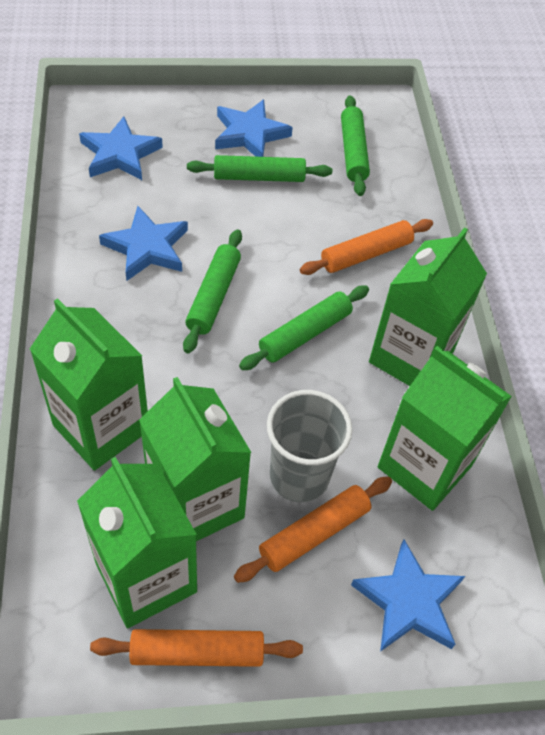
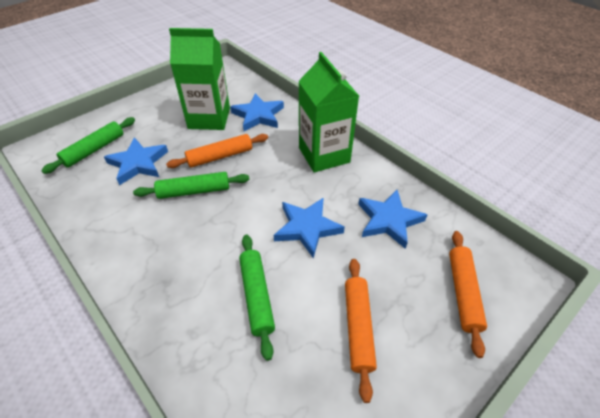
green carton: 5 -> 2
green rolling pin: 4 -> 3
grey cup: 1 -> 0

